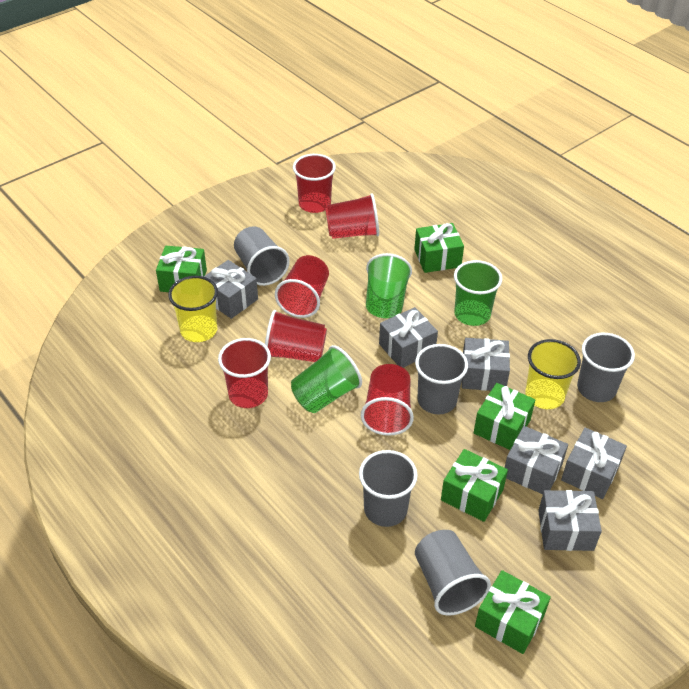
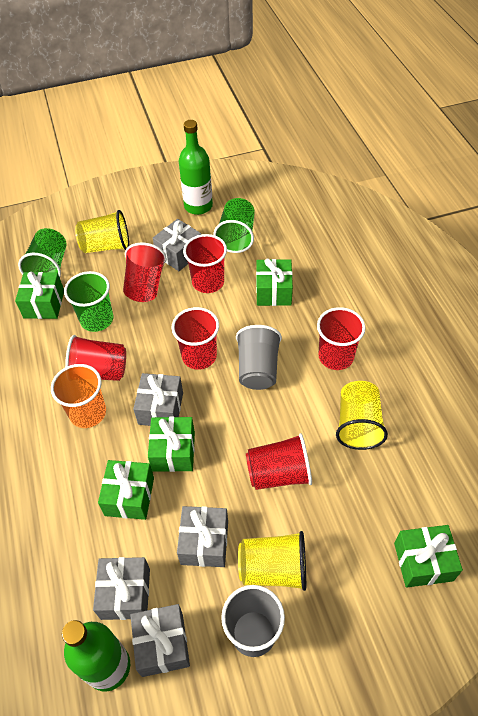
green bottle: 0 -> 2
grey cup: 5 -> 2
grey gift: 6 -> 5
orange cup: 0 -> 1
yellow cup: 2 -> 3

